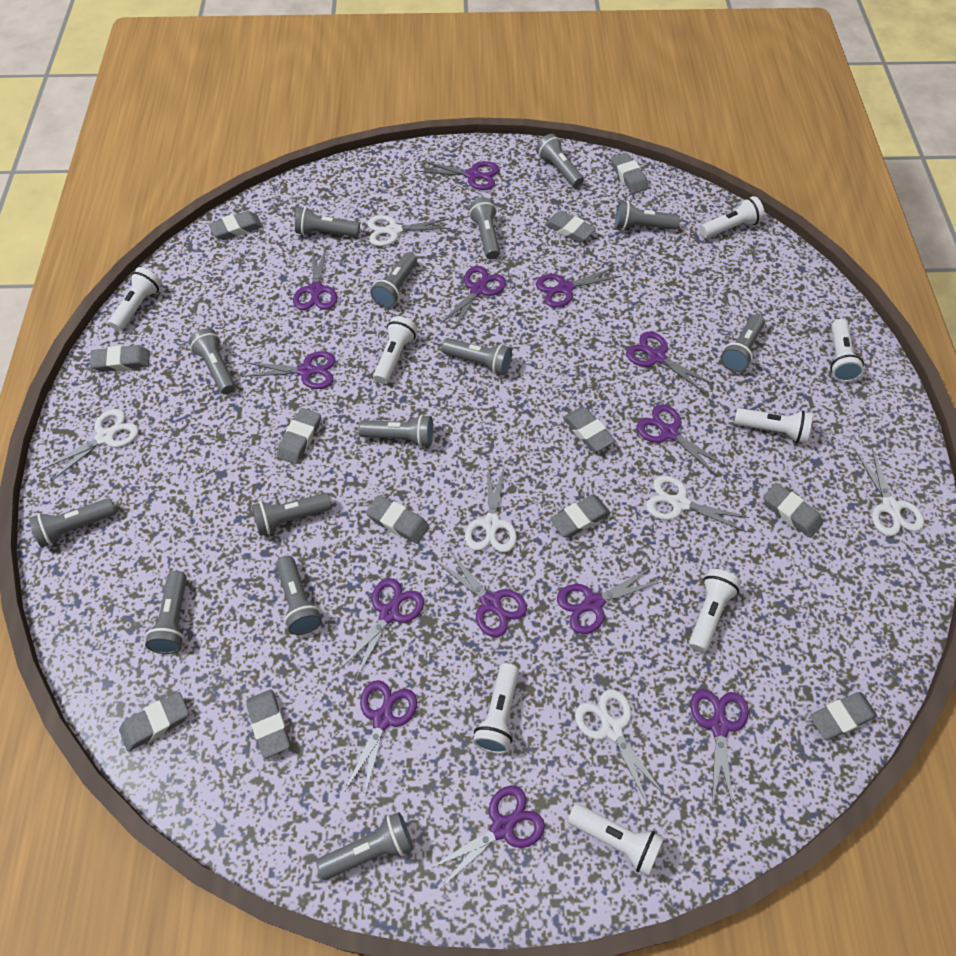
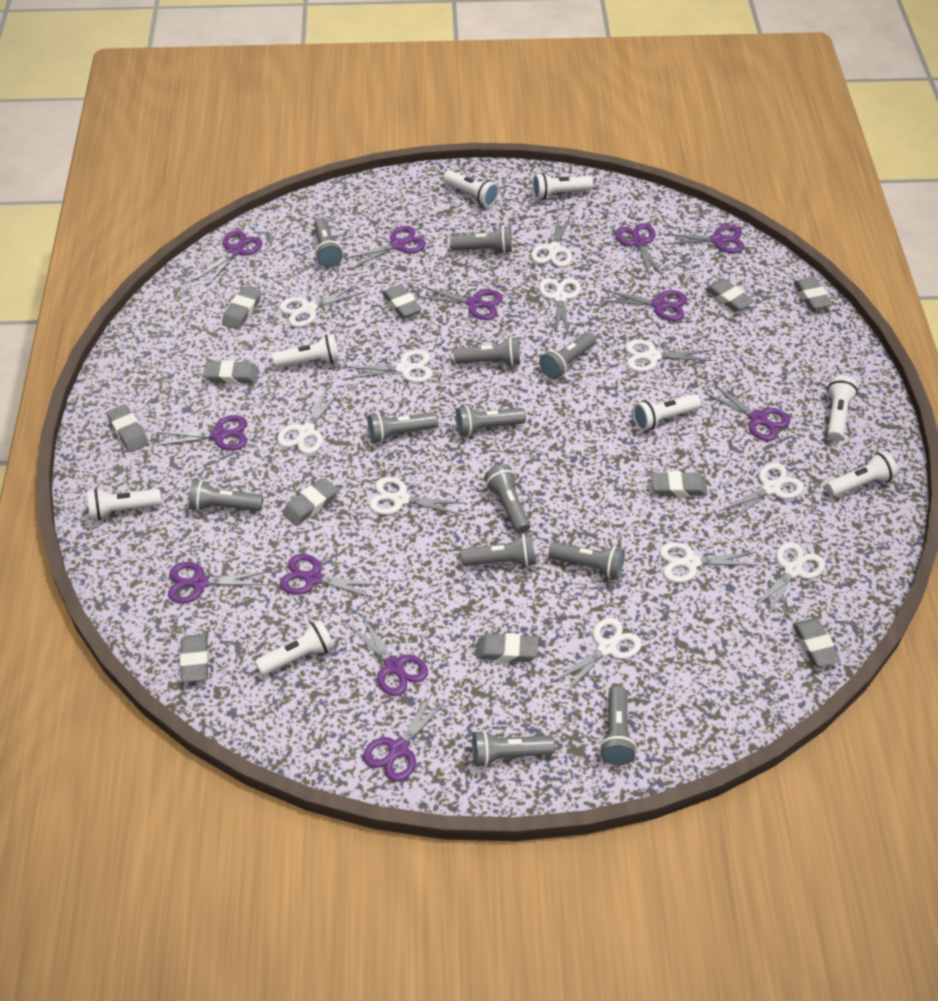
grey eraser: 12 -> 11
grey flashlight: 14 -> 12
purple scissors: 13 -> 12
white scissors: 6 -> 11

